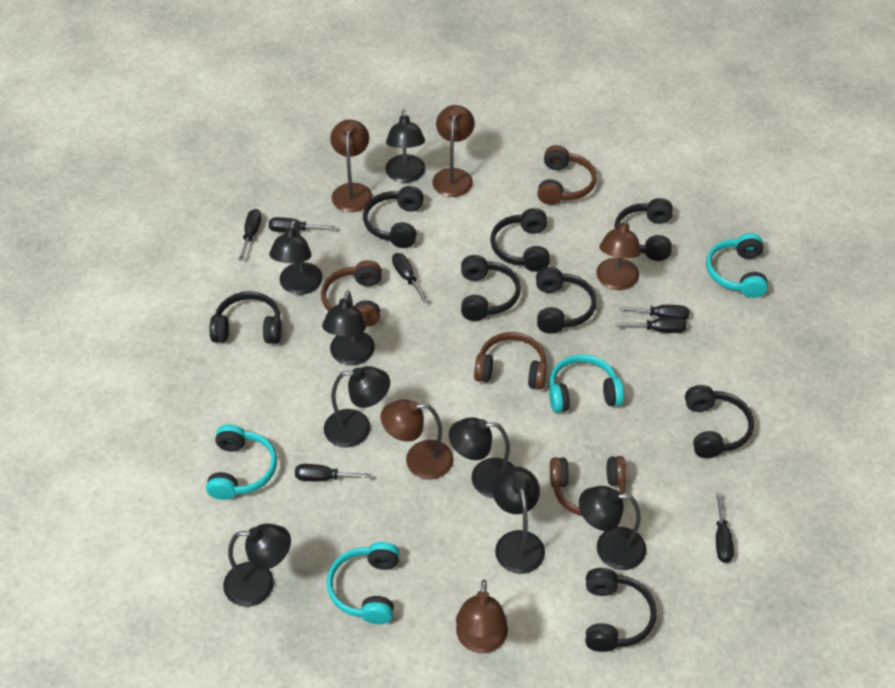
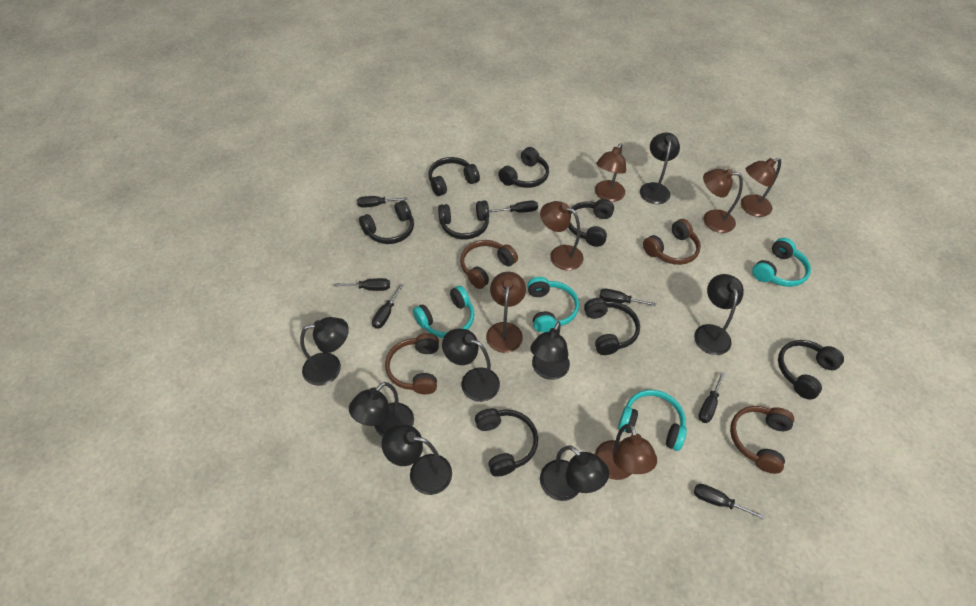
brown lamp: 5 -> 6

